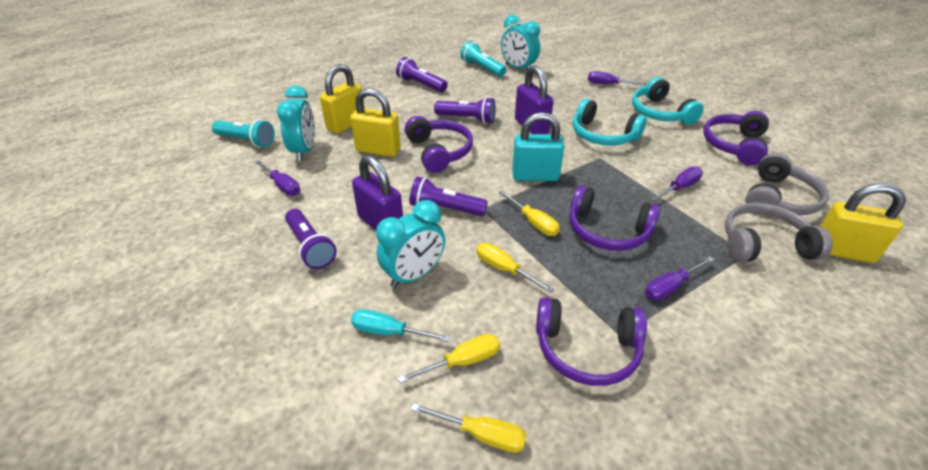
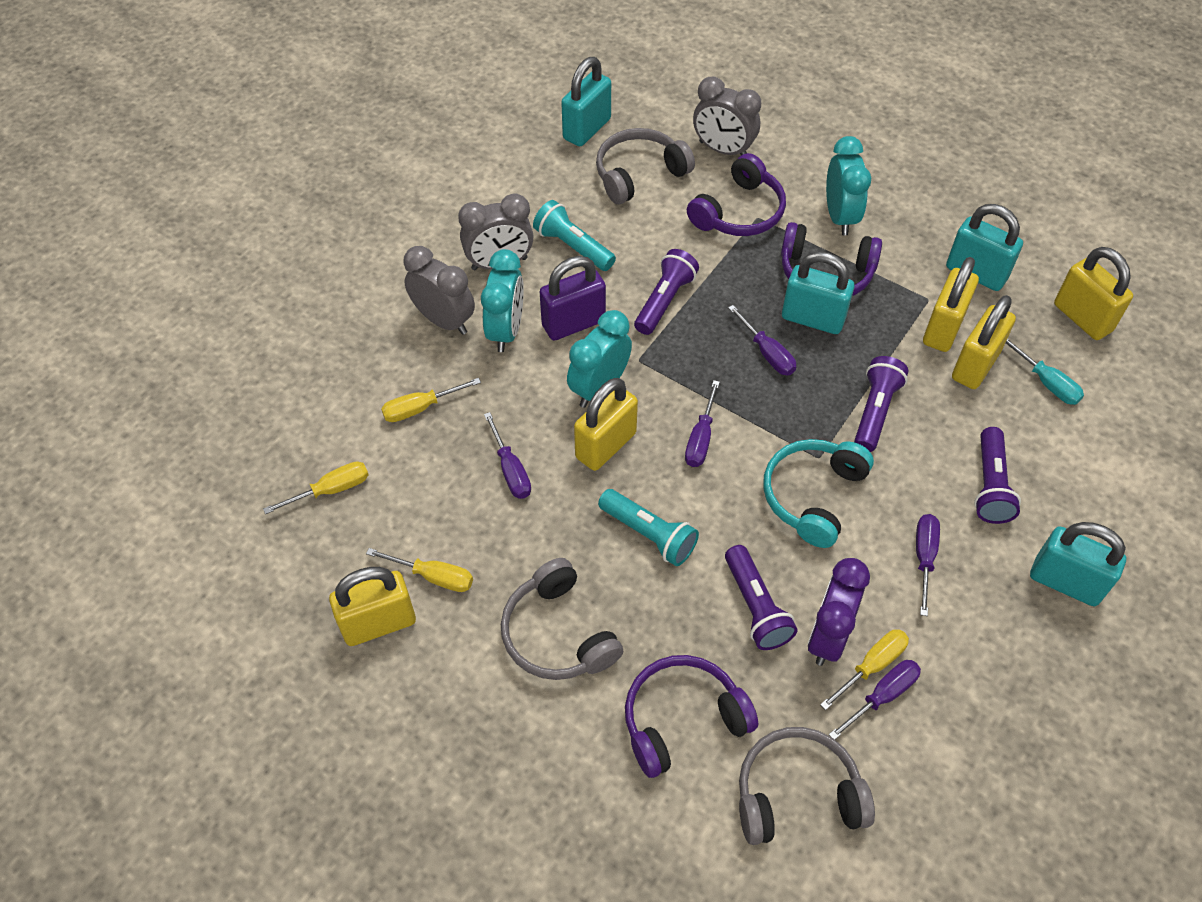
grey clock: 0 -> 3
grey headphones: 2 -> 3
purple clock: 0 -> 1
purple headphones: 4 -> 3
purple padlock: 2 -> 1
purple screwdriver: 4 -> 5
turquoise headphones: 2 -> 1
turquoise padlock: 1 -> 4
yellow padlock: 3 -> 5

